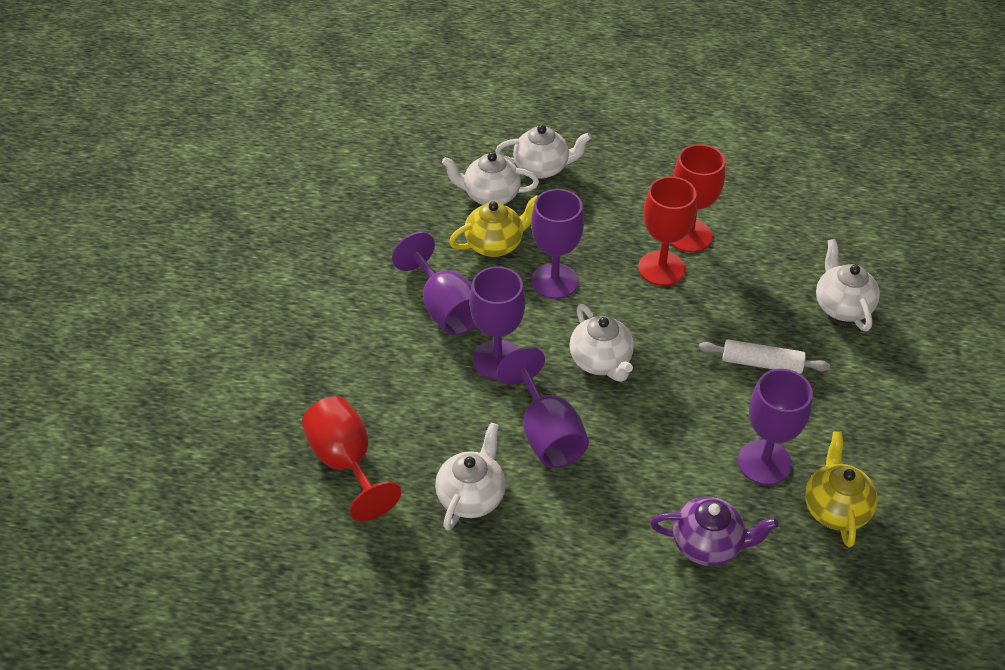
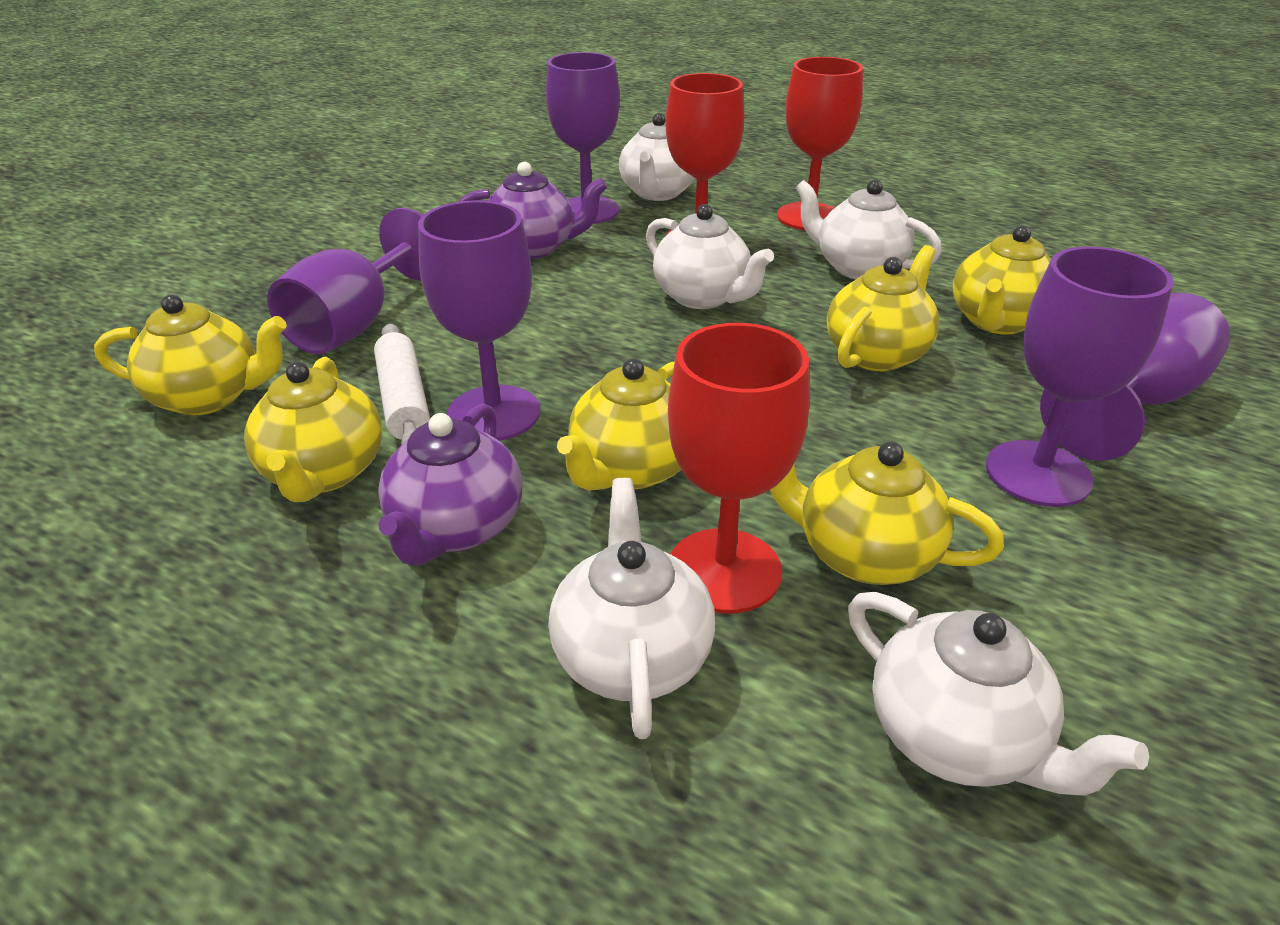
purple teapot: 1 -> 2
yellow teapot: 2 -> 6

